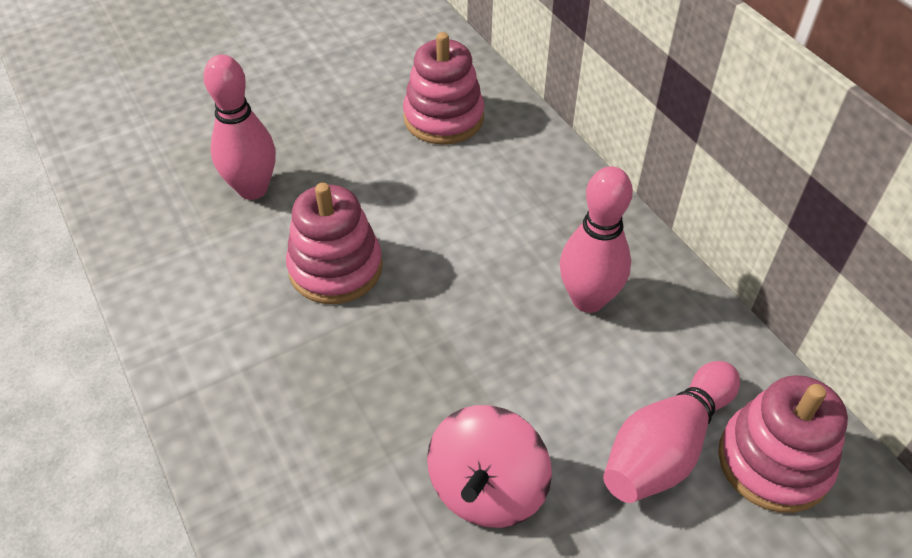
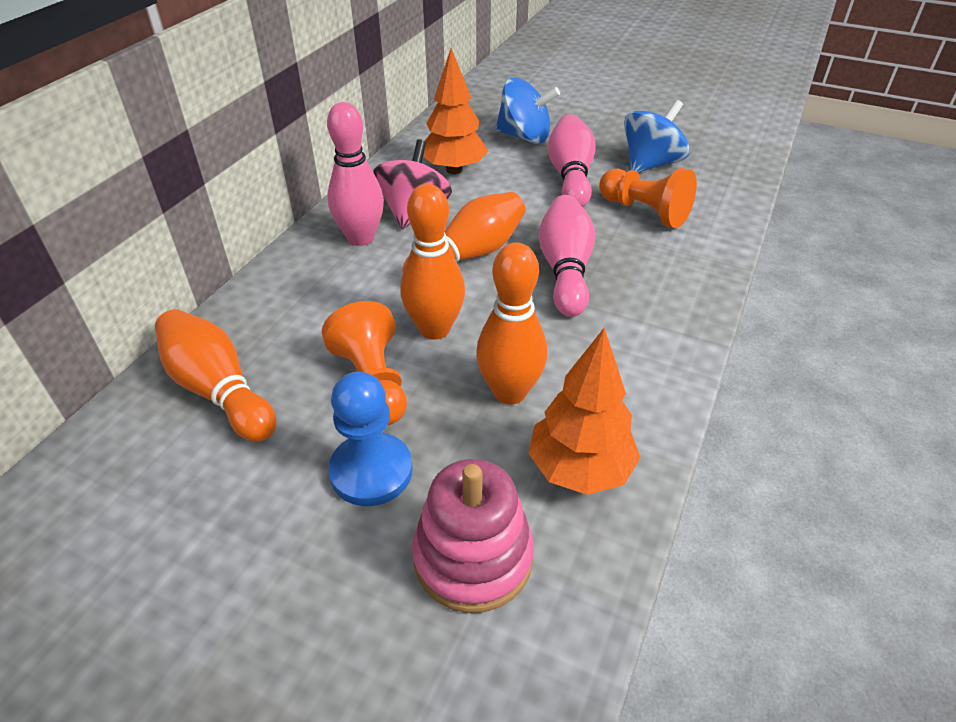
blue pawn: 0 -> 1
blue spinning top: 0 -> 2
orange bowling pin: 0 -> 4
orange pawn: 0 -> 2
orange tree: 0 -> 2
pink stacking toy: 3 -> 1

